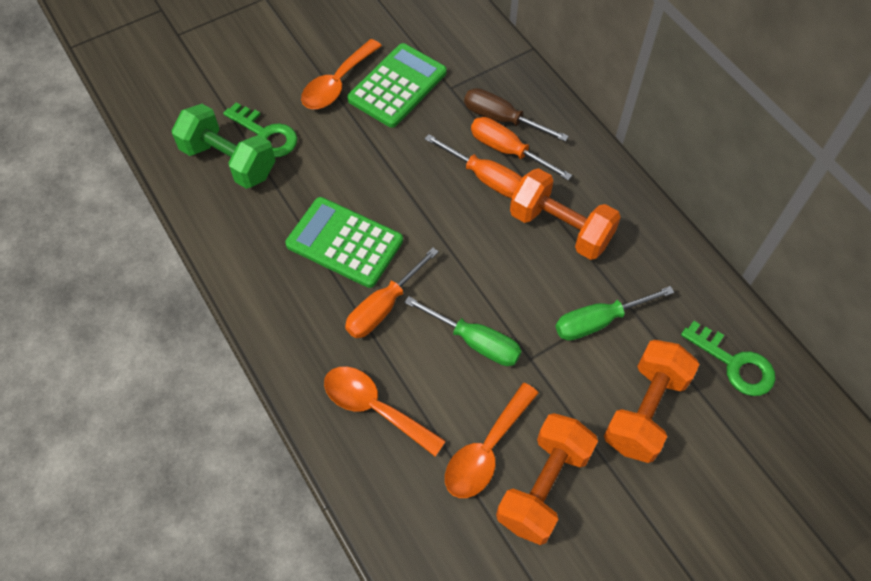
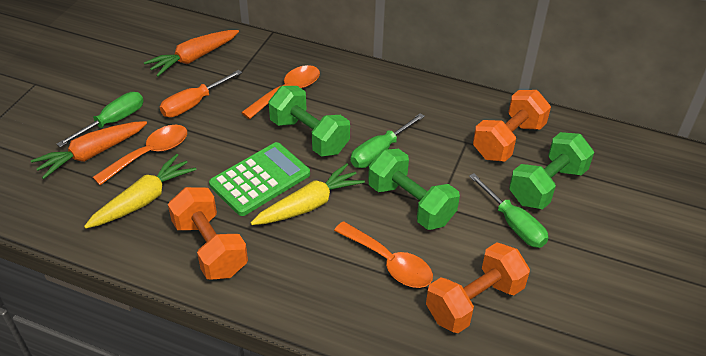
brown screwdriver: 1 -> 0
green calculator: 2 -> 1
green dumbbell: 1 -> 3
green key: 2 -> 0
green screwdriver: 2 -> 3
orange carrot: 0 -> 2
orange screwdriver: 3 -> 1
yellow carrot: 0 -> 2

